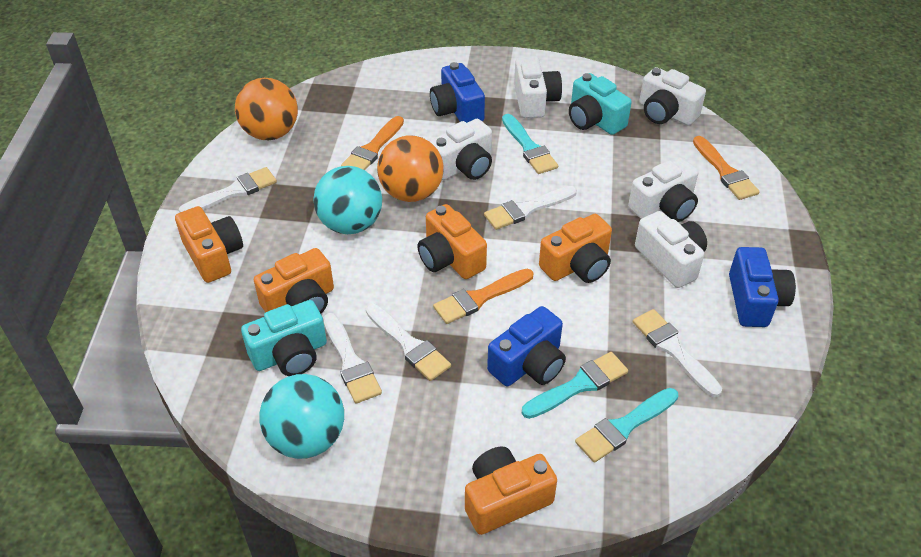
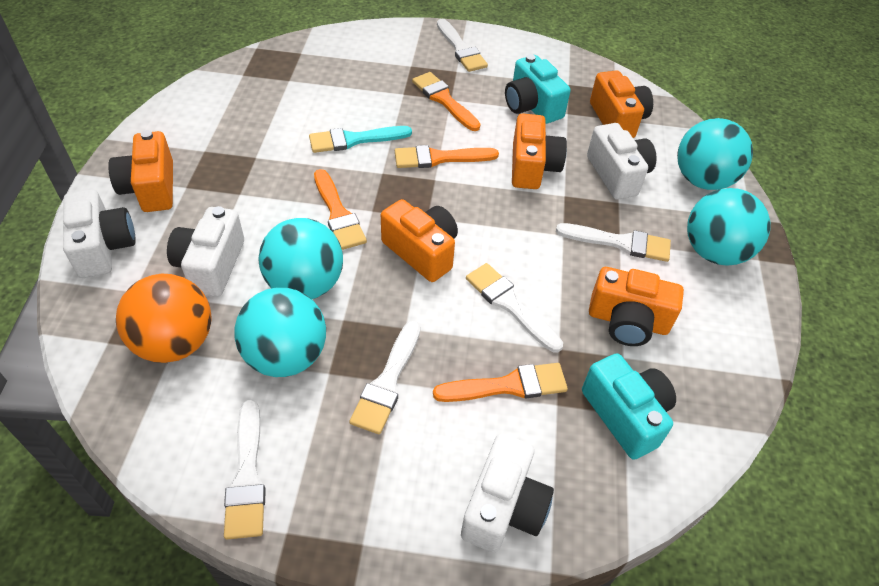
blue camera: 3 -> 0
orange ball: 2 -> 1
orange brush: 3 -> 4
turquoise ball: 2 -> 4
turquoise brush: 3 -> 1
white camera: 5 -> 4

